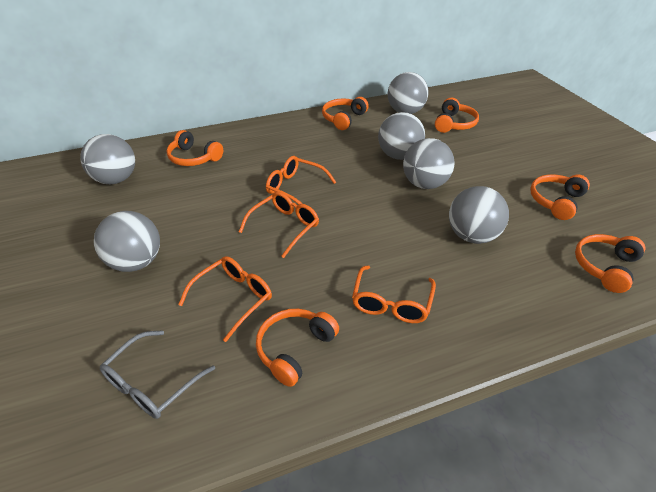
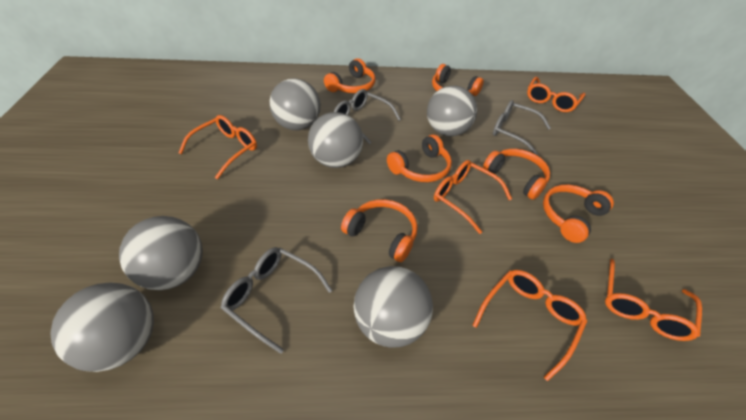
grey glasses: 1 -> 3
orange glasses: 4 -> 5

